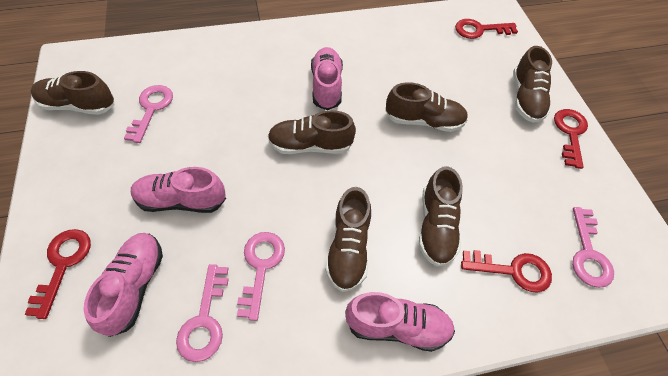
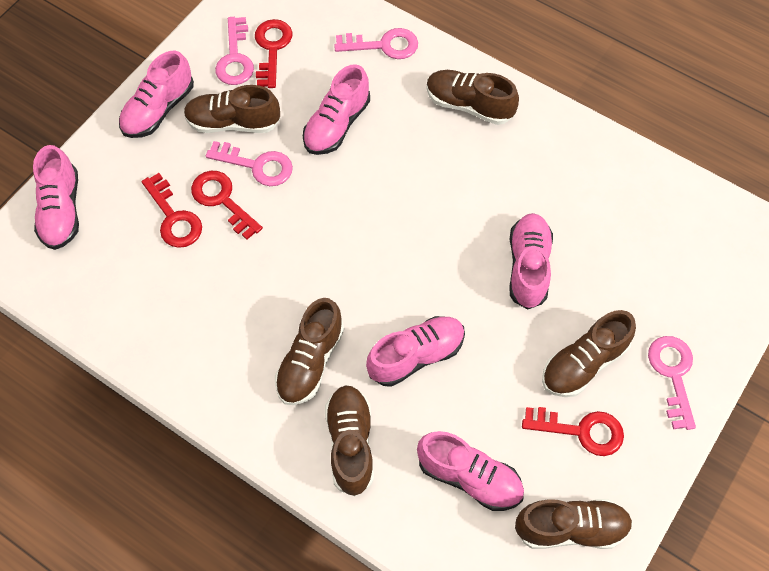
pink shoe: 4 -> 6

